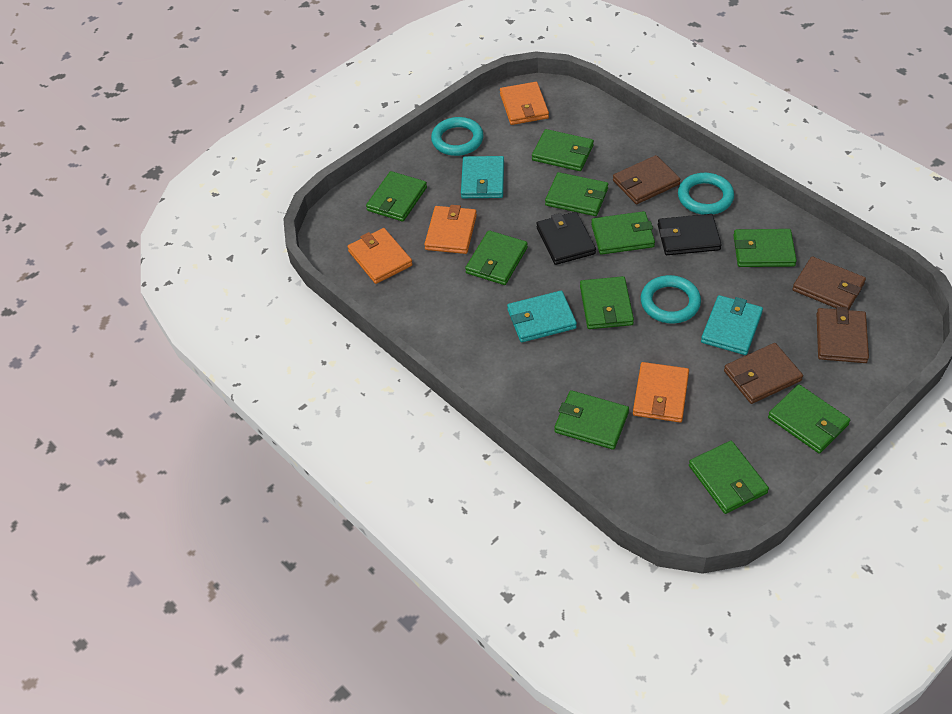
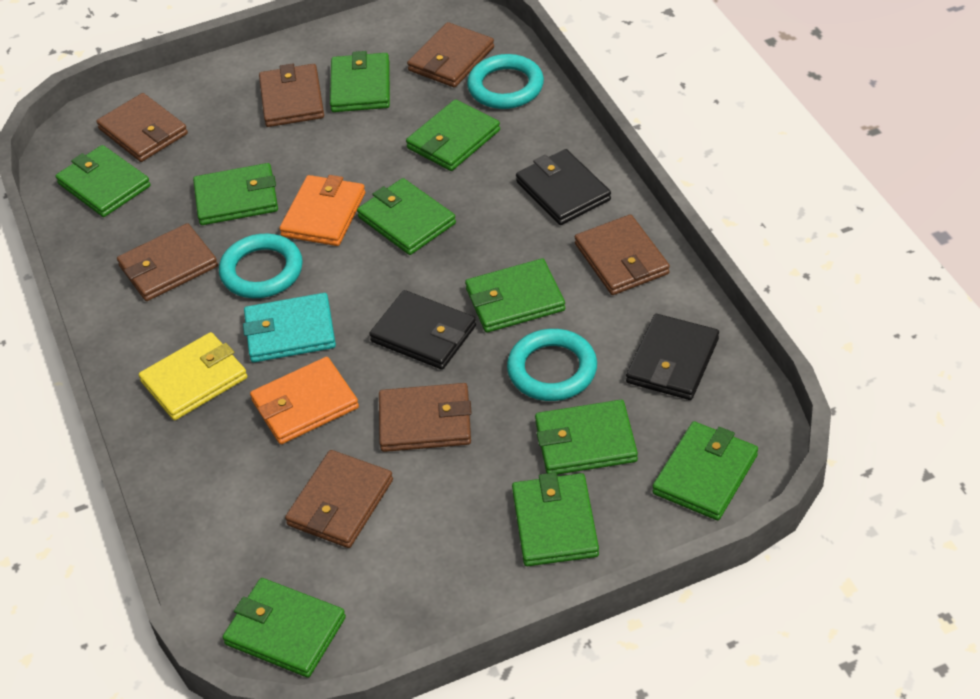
black wallet: 2 -> 3
brown wallet: 4 -> 7
orange wallet: 4 -> 2
turquoise wallet: 3 -> 1
yellow wallet: 0 -> 1

